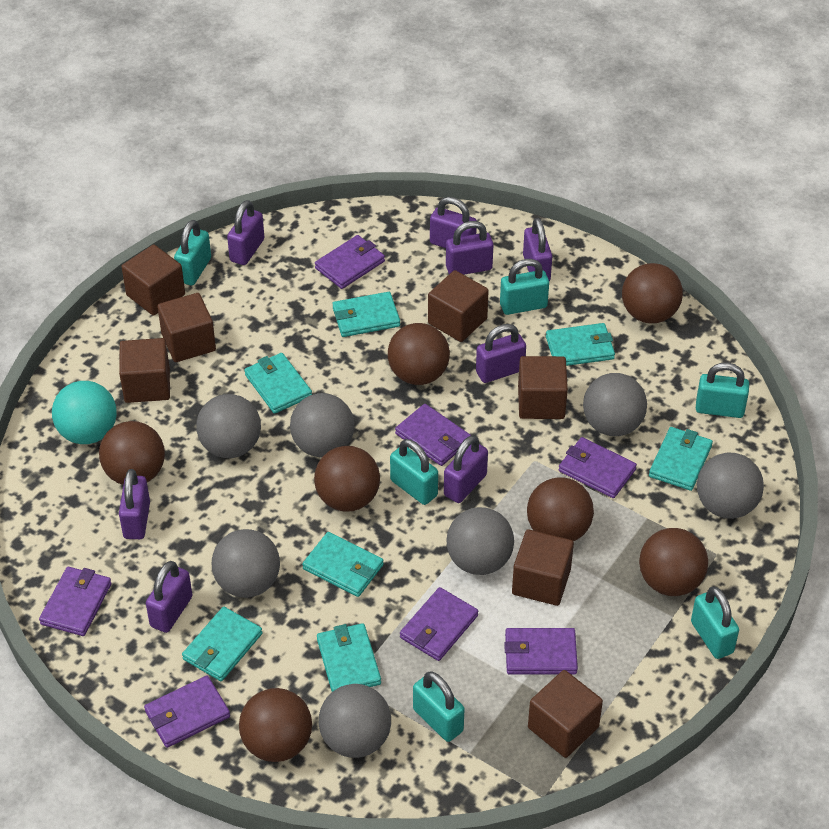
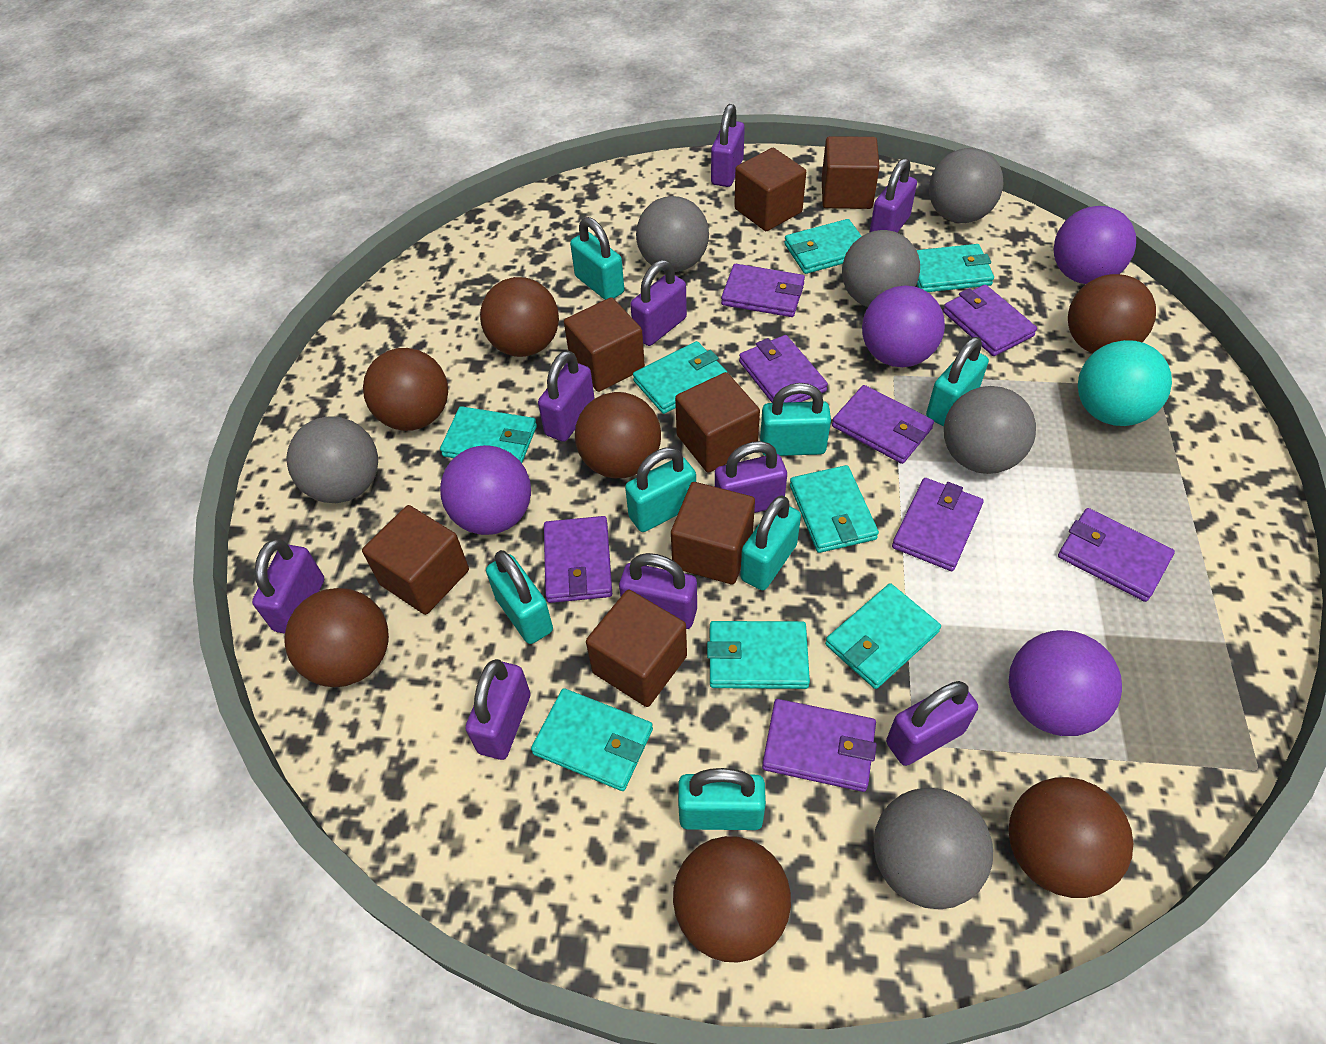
grey ball: 7 -> 6
purple ball: 0 -> 4
purple padlock: 8 -> 9
purple wallet: 7 -> 8
turquoise padlock: 6 -> 7
turquoise wallet: 7 -> 8

